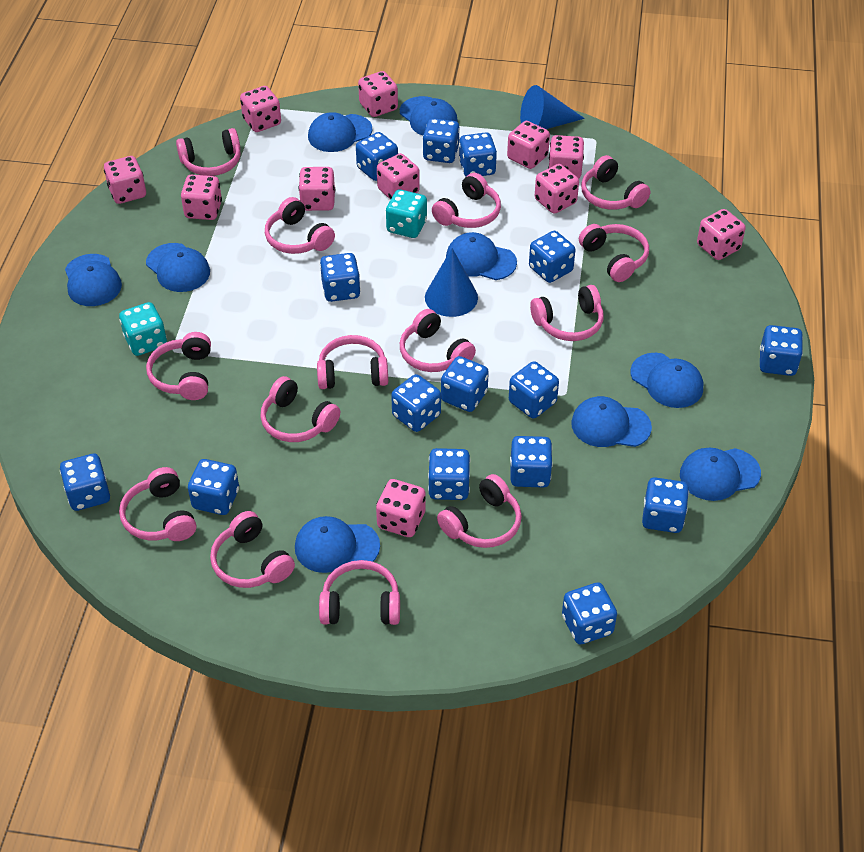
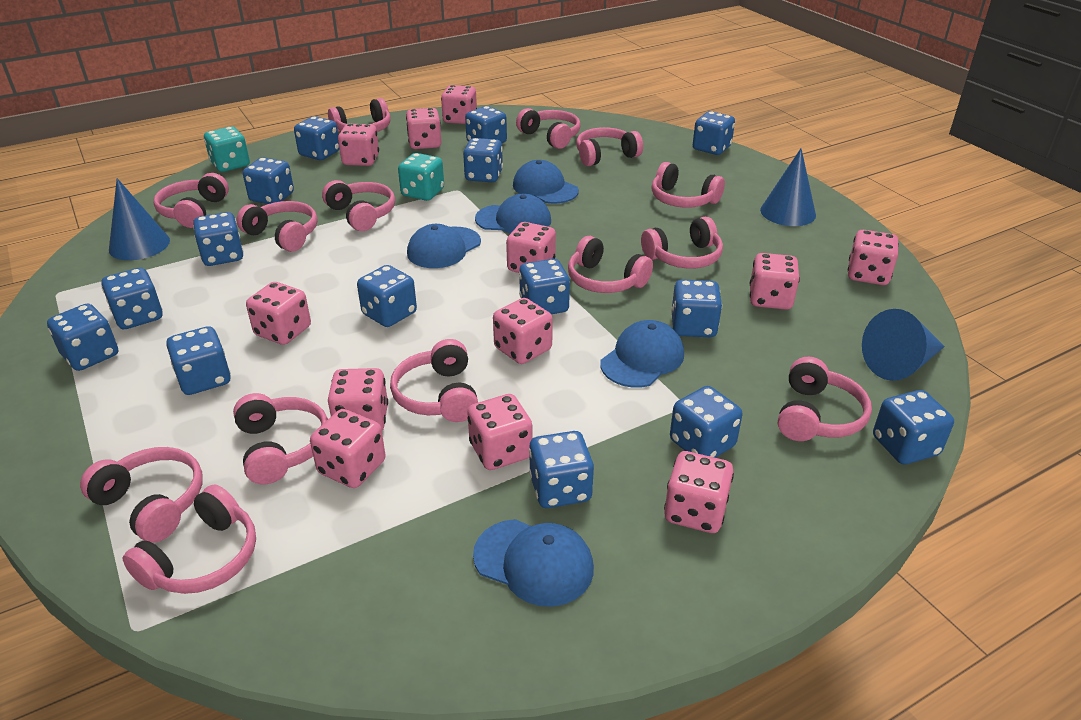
blue cap: 9 -> 5
blue cone: 2 -> 3
pink dice: 11 -> 12

